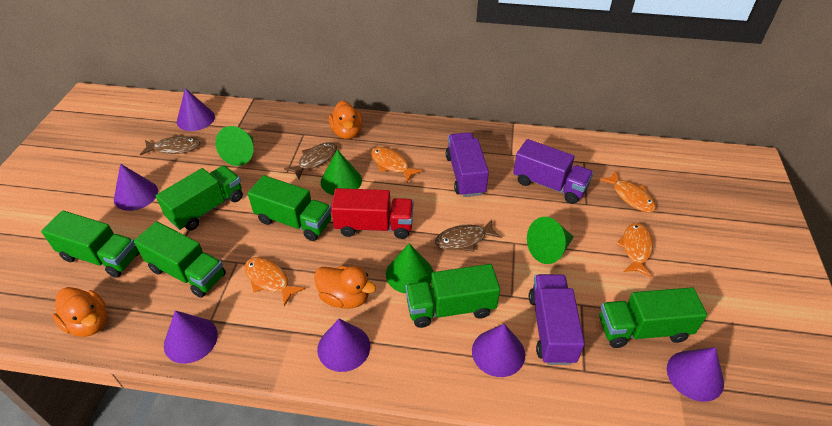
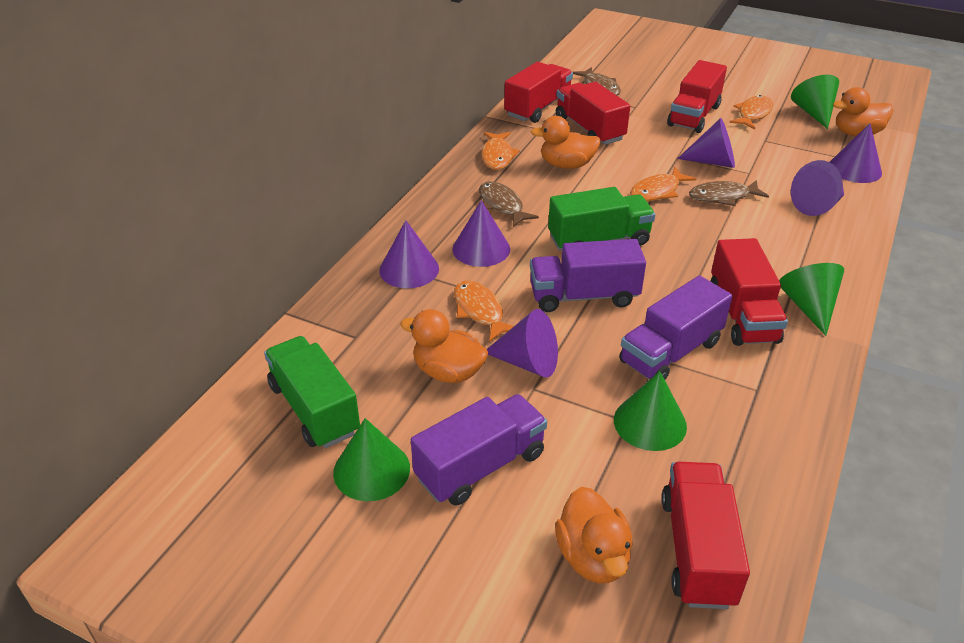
green truck: 6 -> 2
orange duck: 3 -> 4
red truck: 1 -> 5

